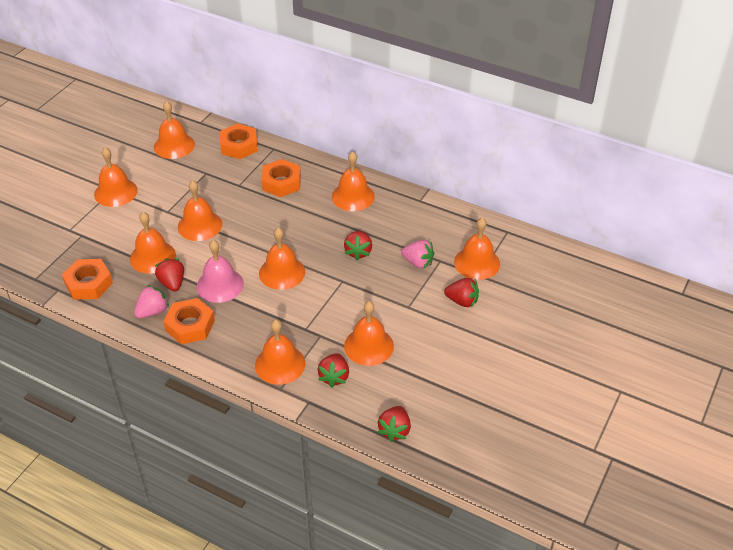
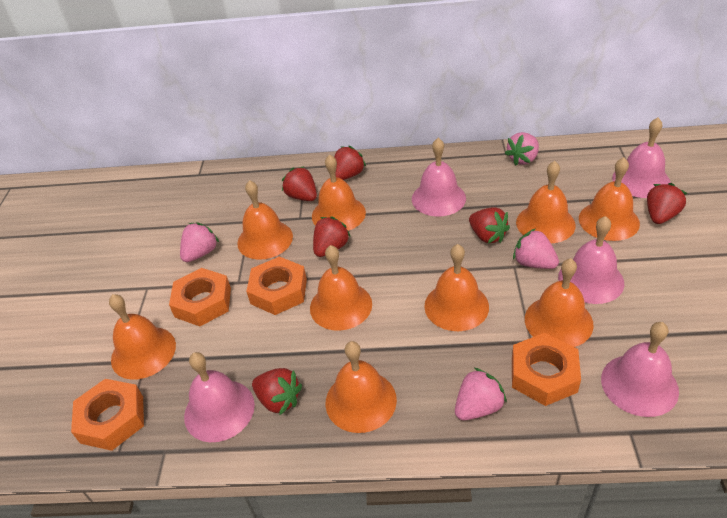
pink bell: 1 -> 5
pink strawberry: 2 -> 4
red strawberry: 5 -> 6

